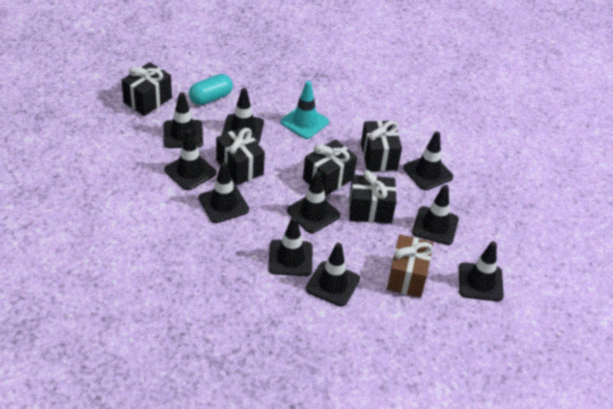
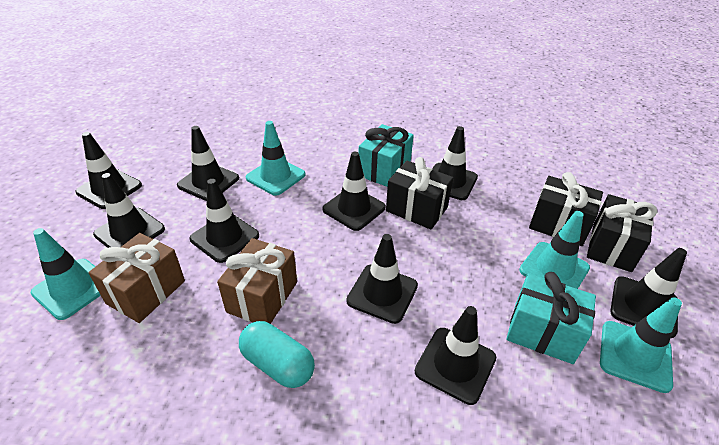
black gift: 5 -> 3
black traffic cone: 10 -> 9
brown gift: 1 -> 2
turquoise gift: 0 -> 2
turquoise traffic cone: 1 -> 4

